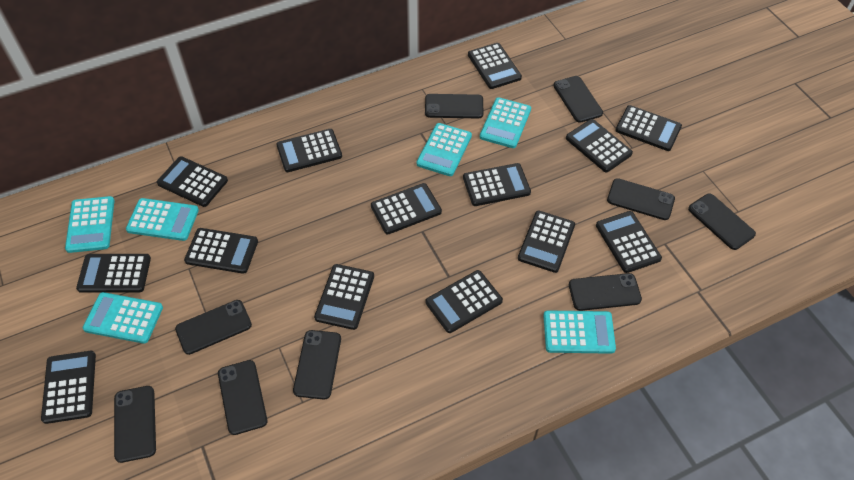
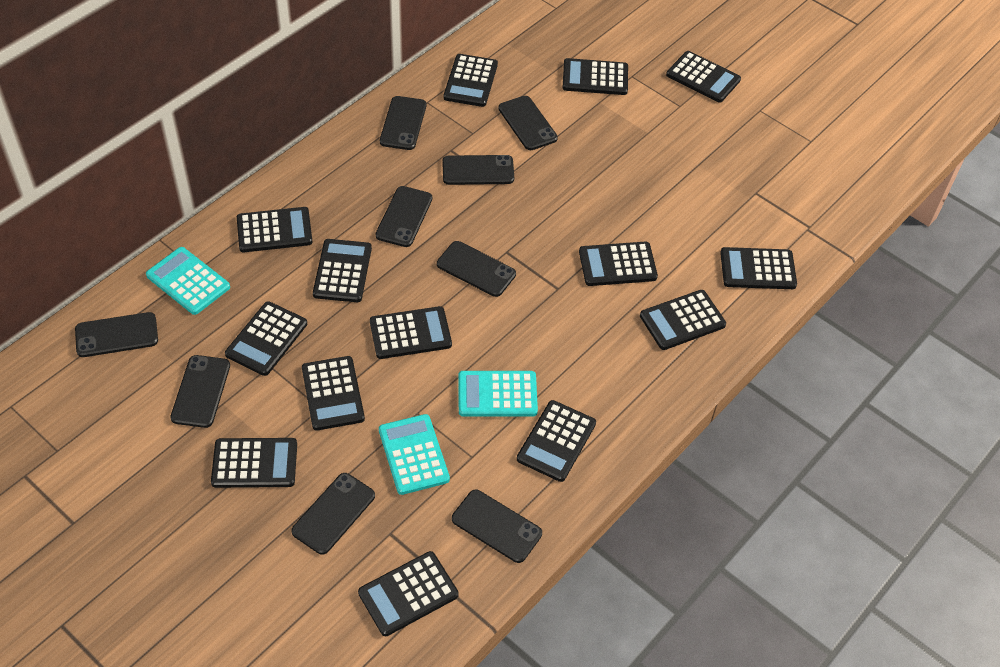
turquoise calculator: 6 -> 3

